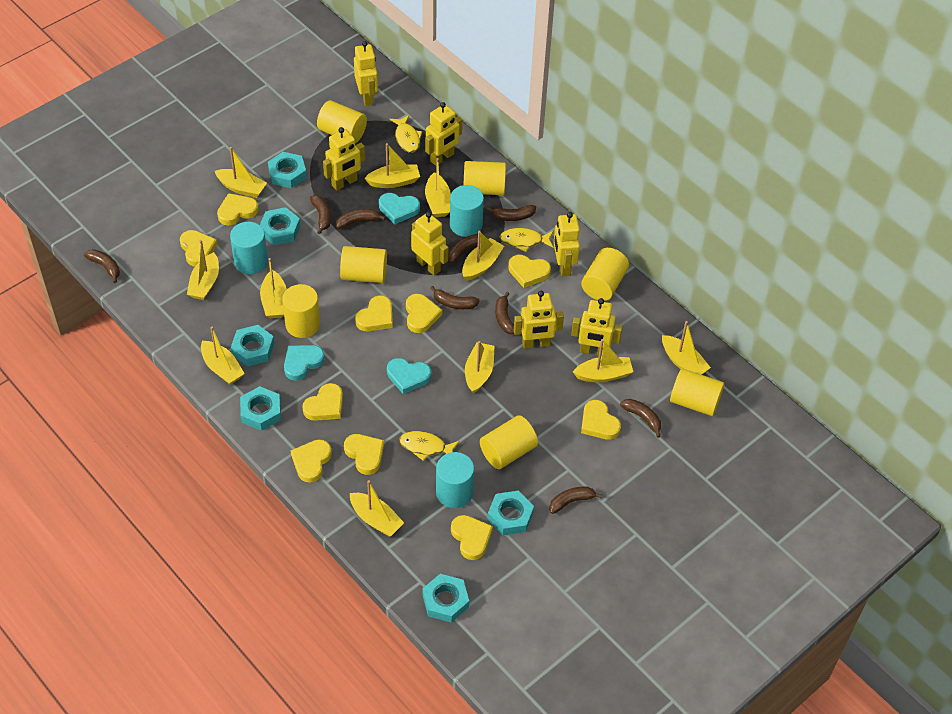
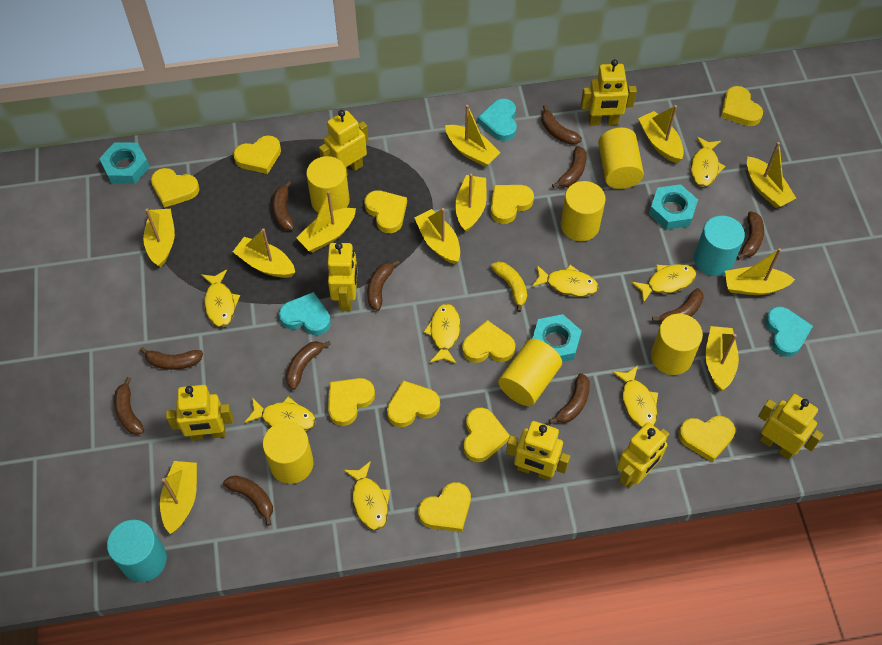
brown banana: 9 -> 11
turquoise cylinder: 3 -> 2
turquoise nut: 6 -> 3
yellow banana: 0 -> 1
yellow cylinder: 7 -> 6
yellow fish: 3 -> 8
yellow heart: 10 -> 11

